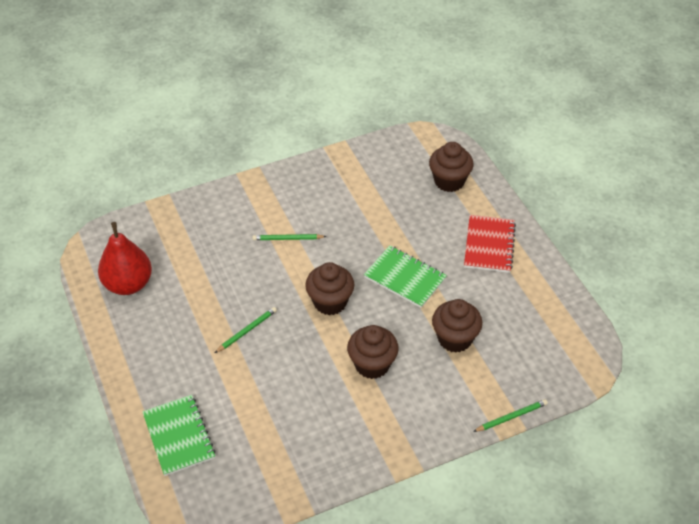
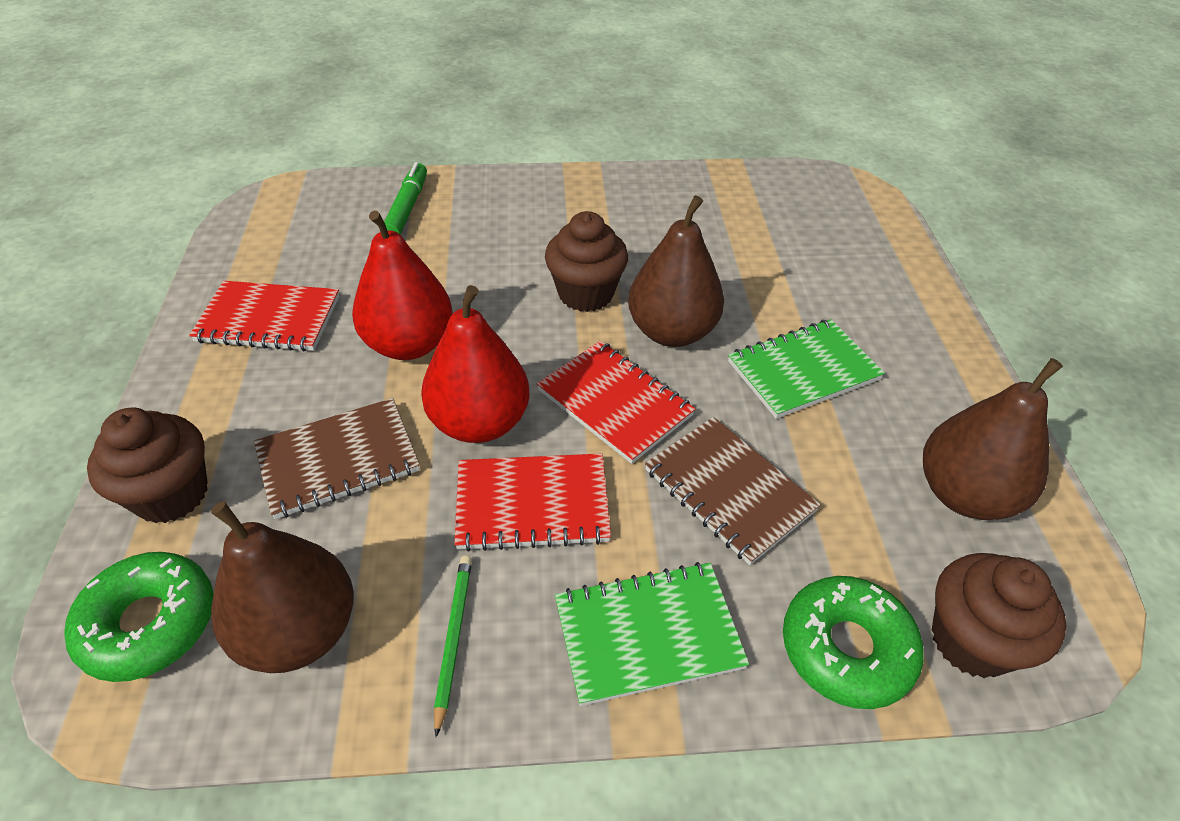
brown cupcake: 4 -> 3
brown notebook: 0 -> 2
brown pear: 0 -> 3
green donut: 0 -> 2
green marker: 0 -> 1
green pencil: 3 -> 1
red notebook: 1 -> 3
red pear: 1 -> 2

